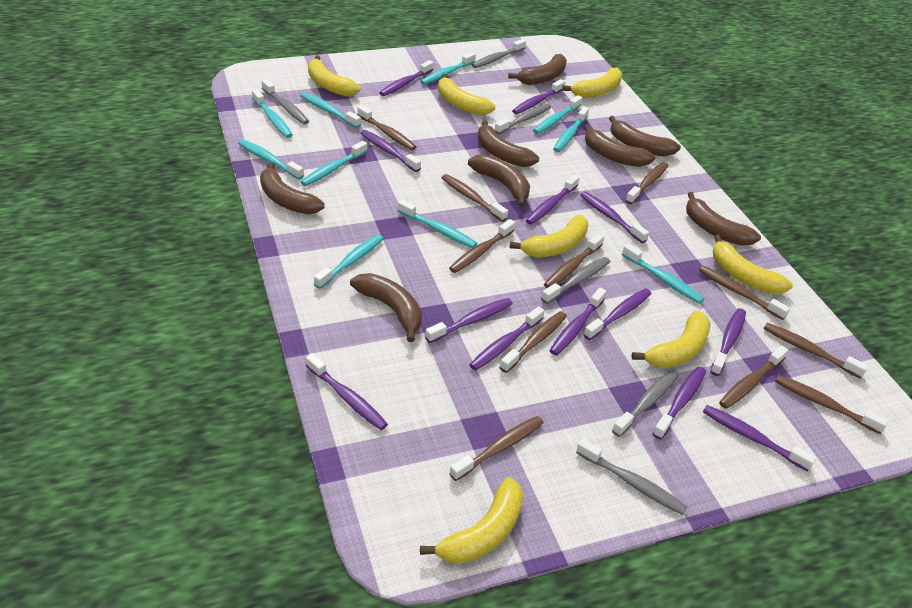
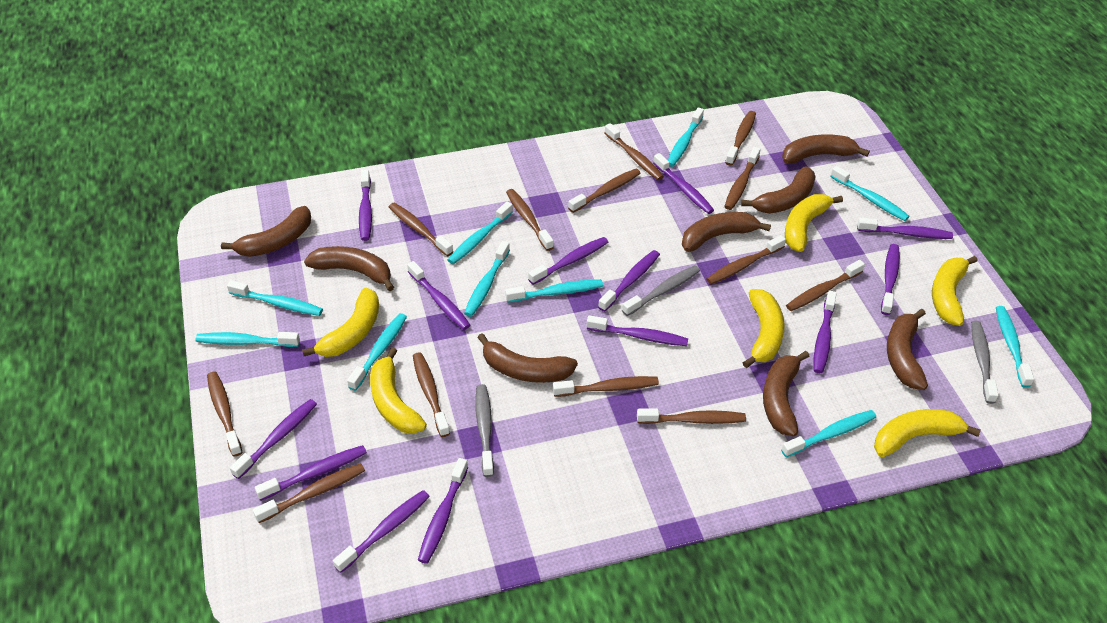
brown toothbrush: 11 -> 13
grey toothbrush: 6 -> 3
yellow banana: 7 -> 6

